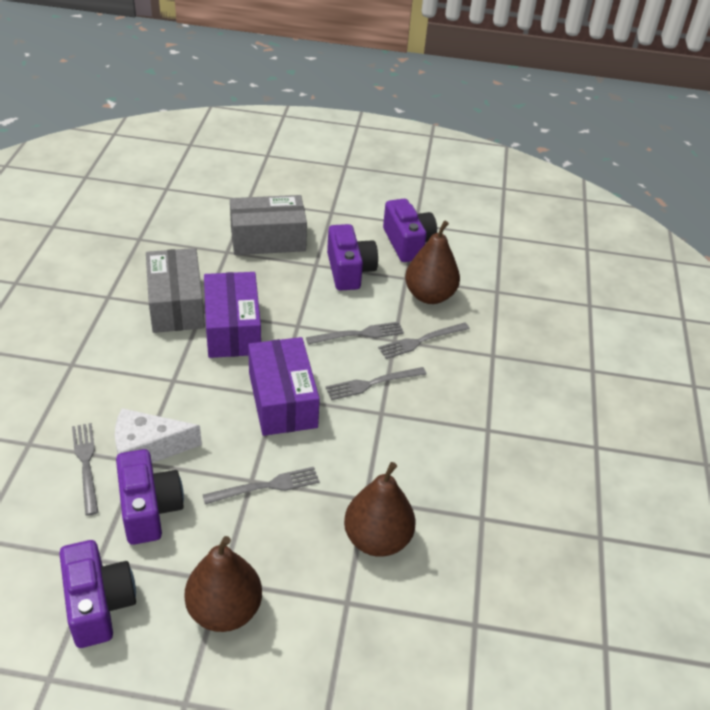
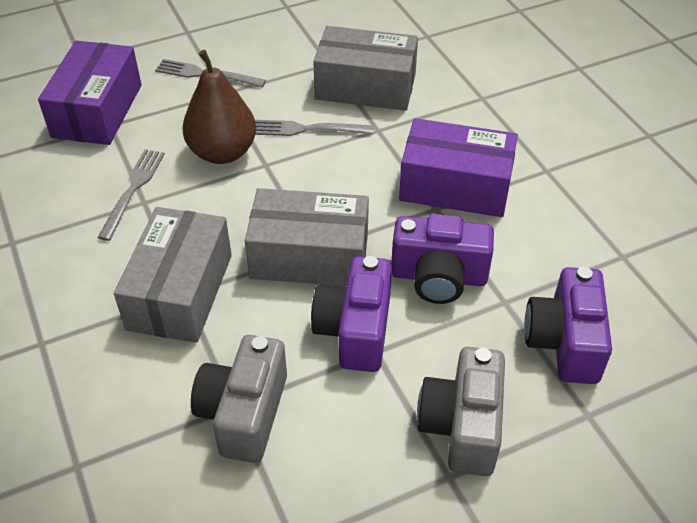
brown pear: 3 -> 1
grey box: 2 -> 3
grey camera: 0 -> 2
grey fork: 5 -> 3
purple camera: 4 -> 3
white cheese: 1 -> 0

